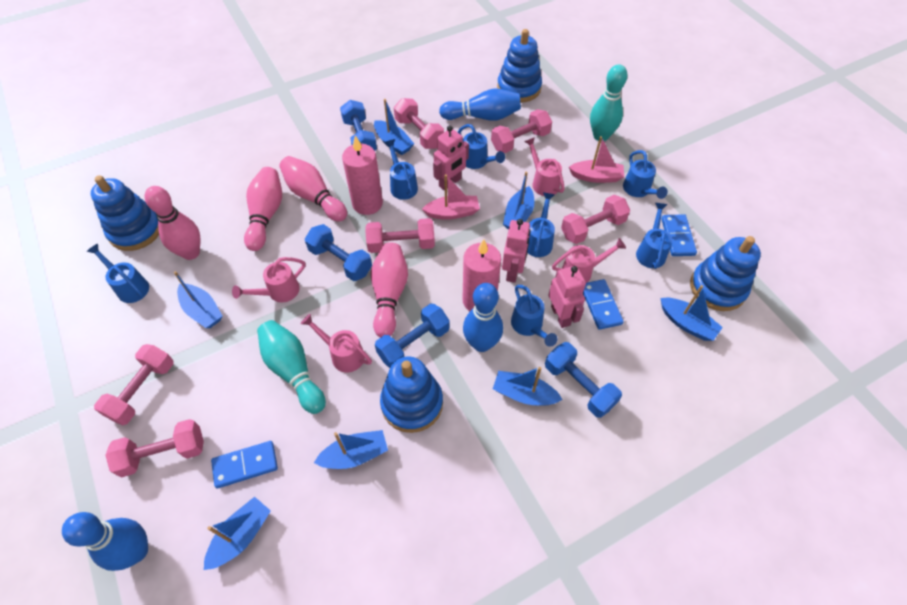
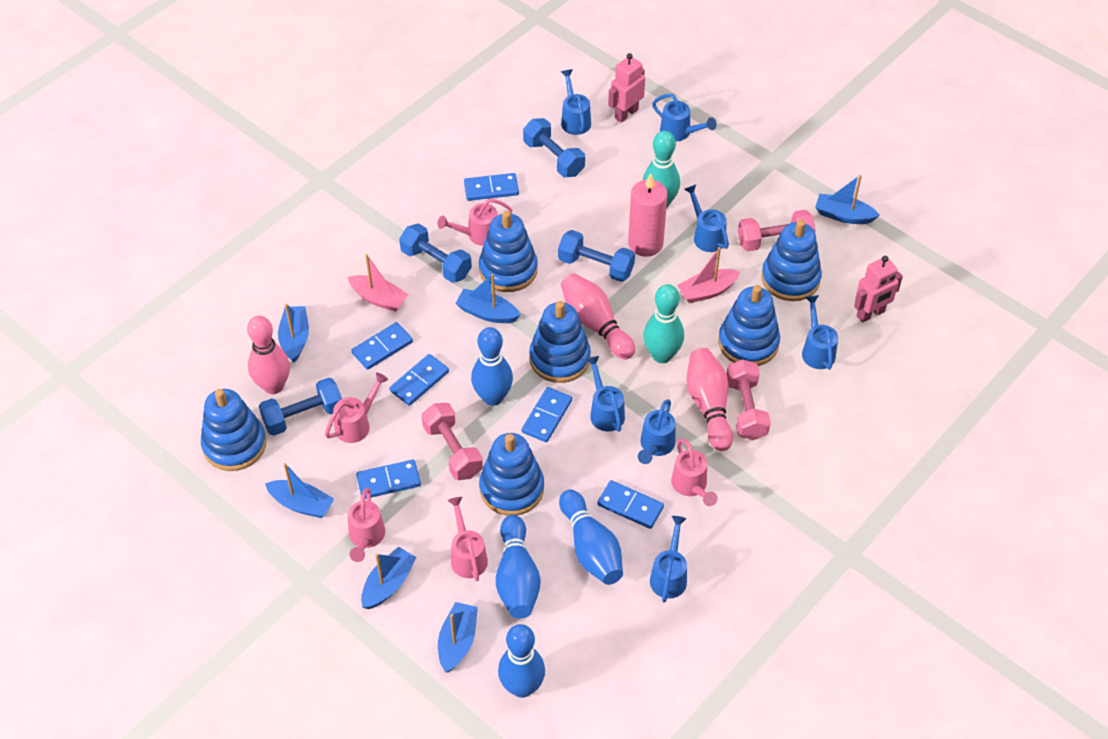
blue boat: 7 -> 6
blue bowling pin: 3 -> 4
blue domino: 3 -> 6
blue stacking toy: 4 -> 6
pink bowling pin: 4 -> 3
pink candle: 2 -> 1
pink dumbbell: 6 -> 3
pink robot: 3 -> 2
pink watering can: 4 -> 5

